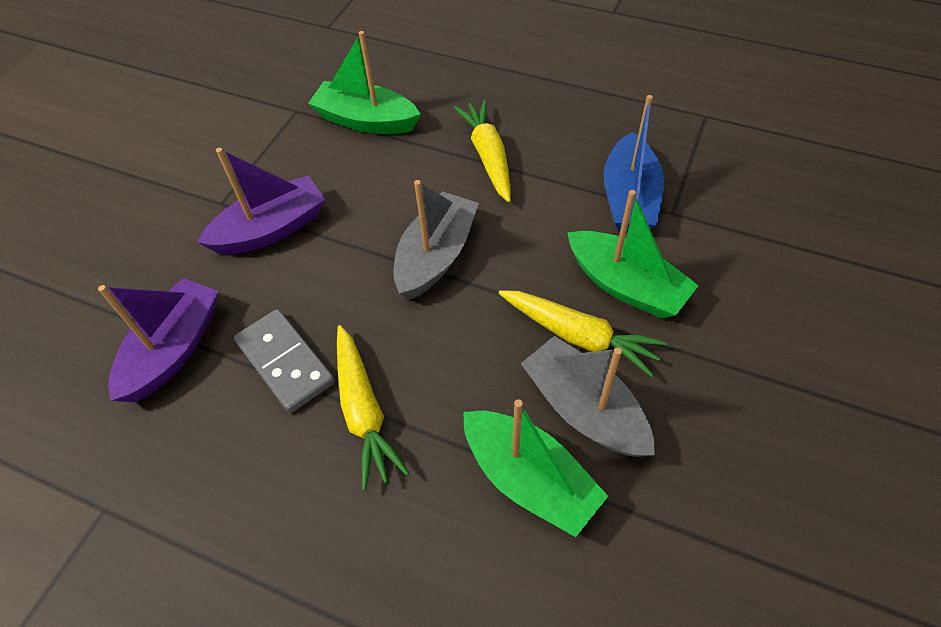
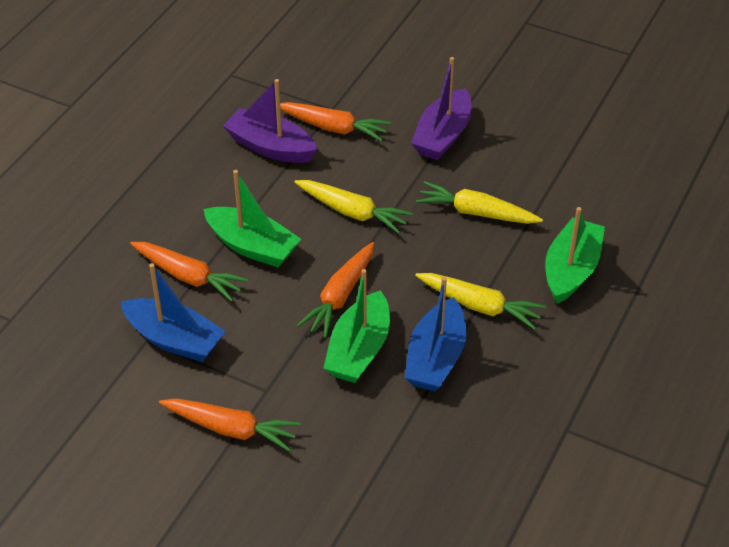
blue boat: 1 -> 2
grey boat: 2 -> 0
grey domino: 1 -> 0
orange carrot: 0 -> 4

